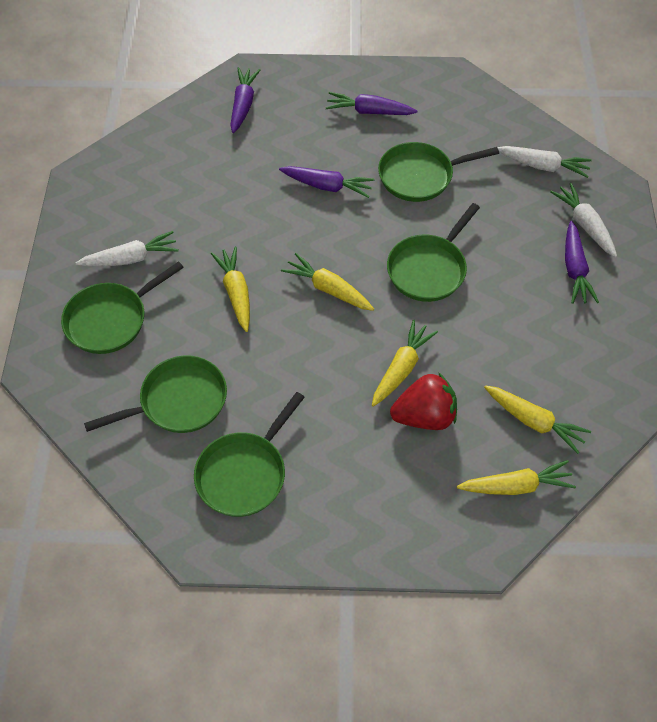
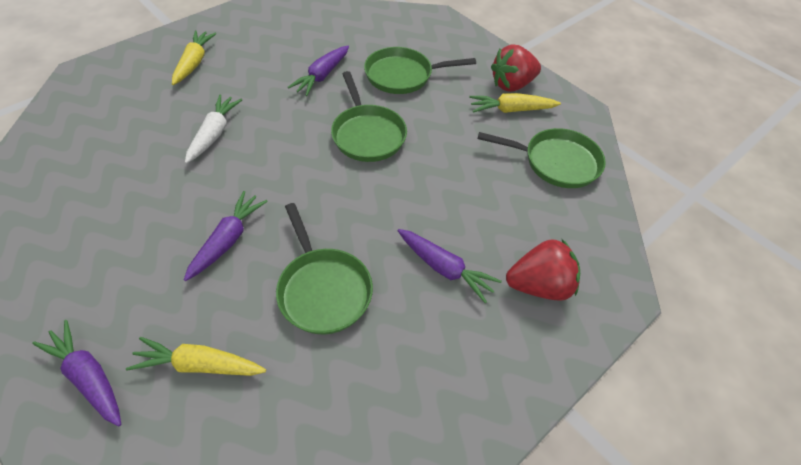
green pan: 5 -> 4
red strawberry: 1 -> 2
white carrot: 3 -> 1
yellow carrot: 5 -> 3

